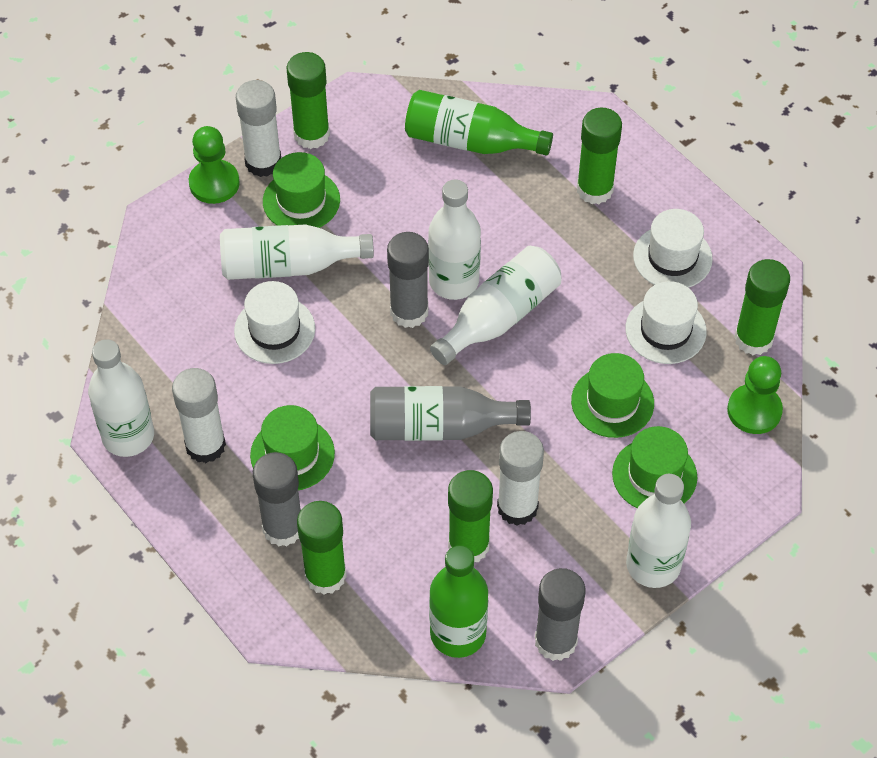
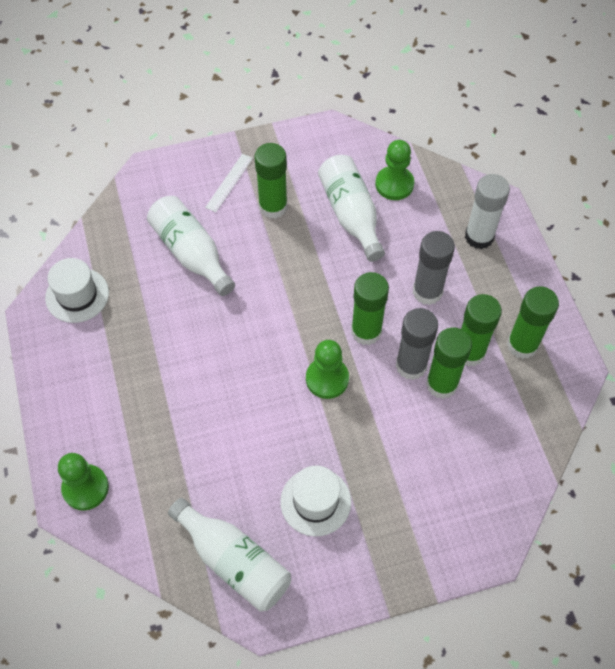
green bottle: 2 -> 0
green hat: 4 -> 0
green pawn: 2 -> 3
grey bottle: 1 -> 0
grey glue stick: 3 -> 2
white bottle: 5 -> 3
white glue stick: 3 -> 1
white hat: 3 -> 2
white ruler: 0 -> 1

